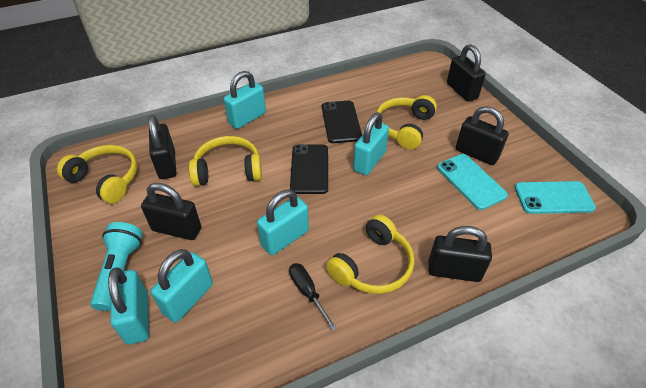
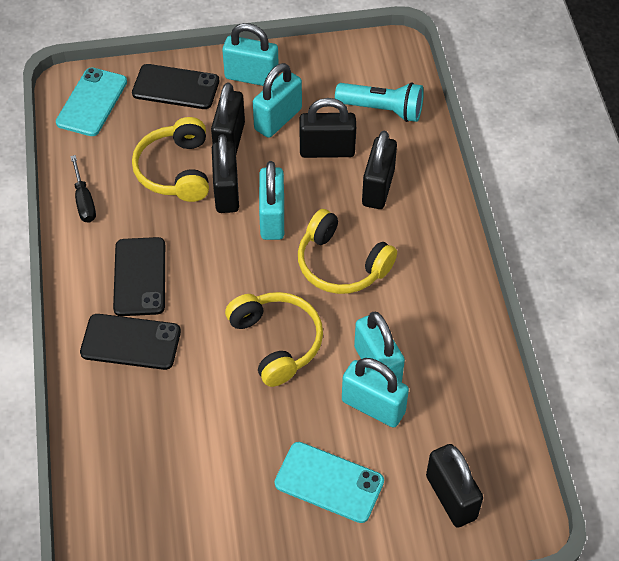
black phone: 2 -> 3
yellow headphones: 4 -> 3

